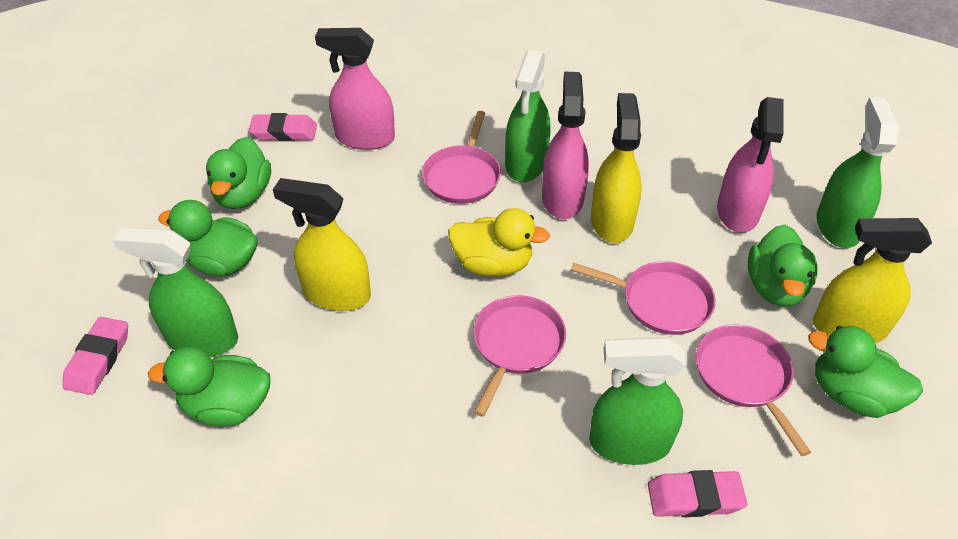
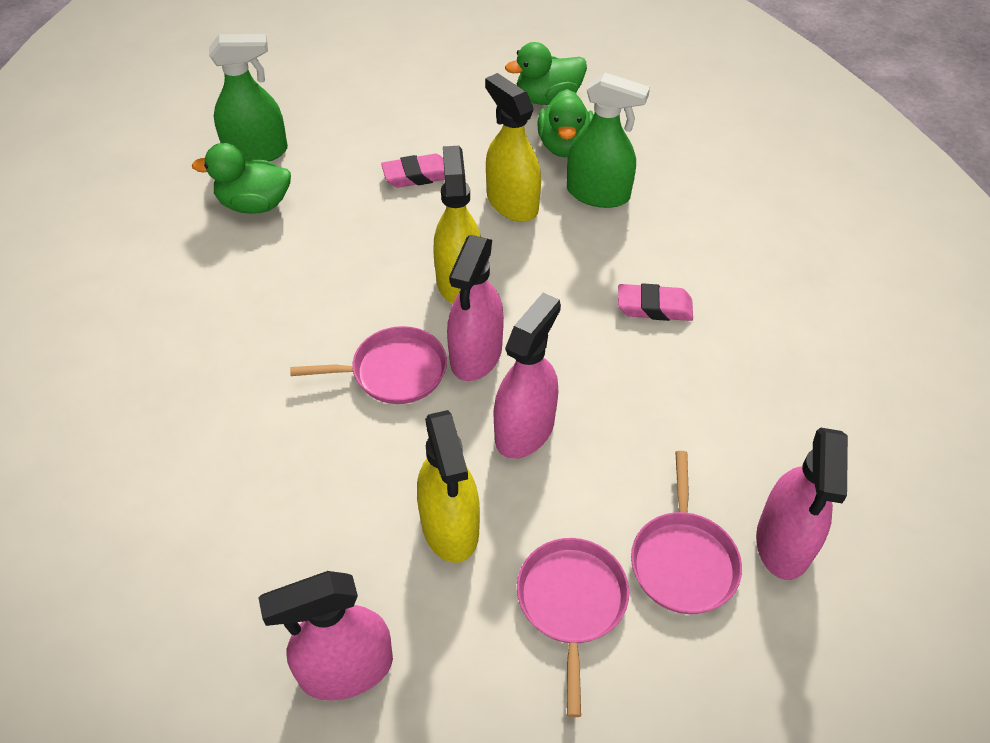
green duck: 5 -> 3
green spray bottle: 4 -> 2
pink eraser: 3 -> 2
pink pan: 4 -> 3
pink spray bottle: 3 -> 4
yellow duck: 1 -> 0

